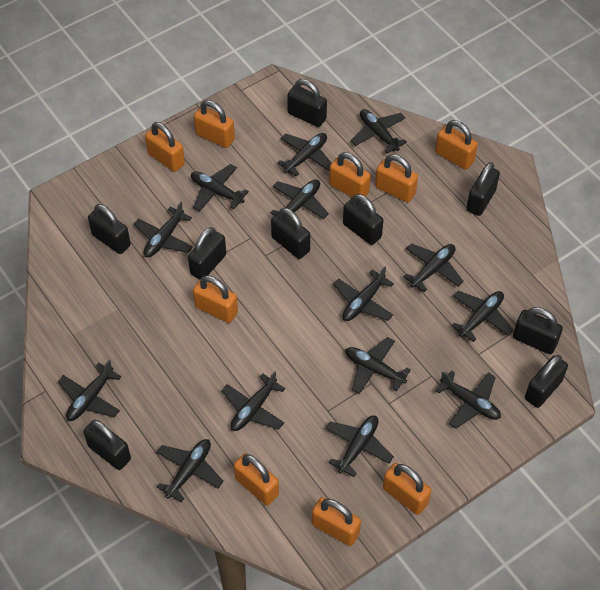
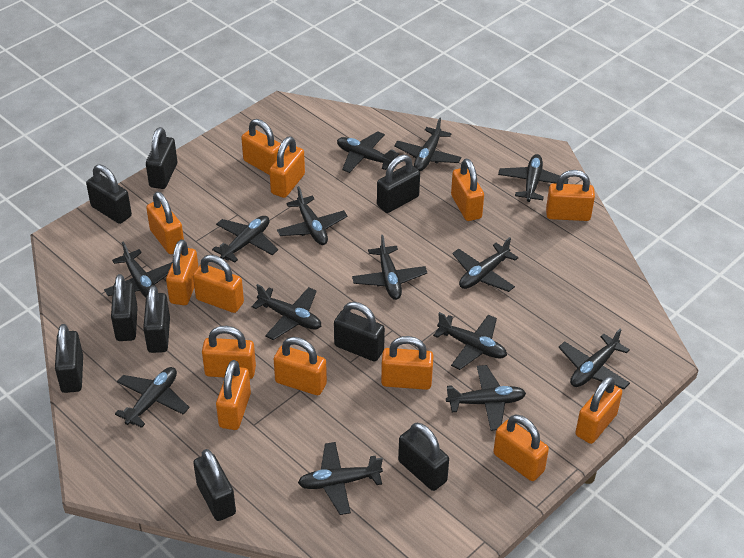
orange padlock: 9 -> 13

